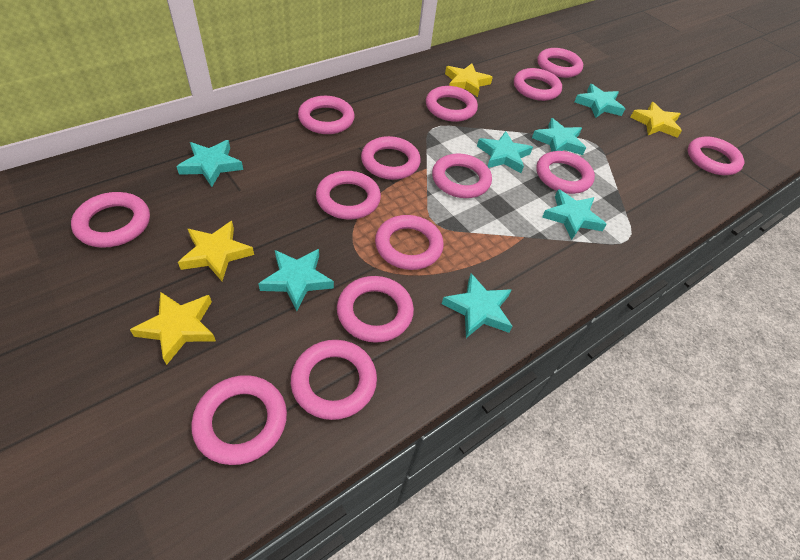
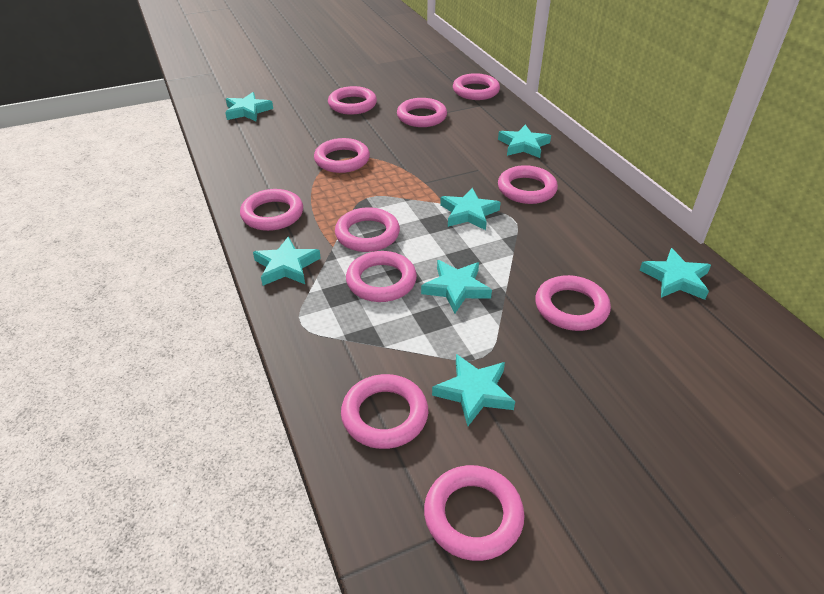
pink ring: 14 -> 11
yellow star: 4 -> 0

